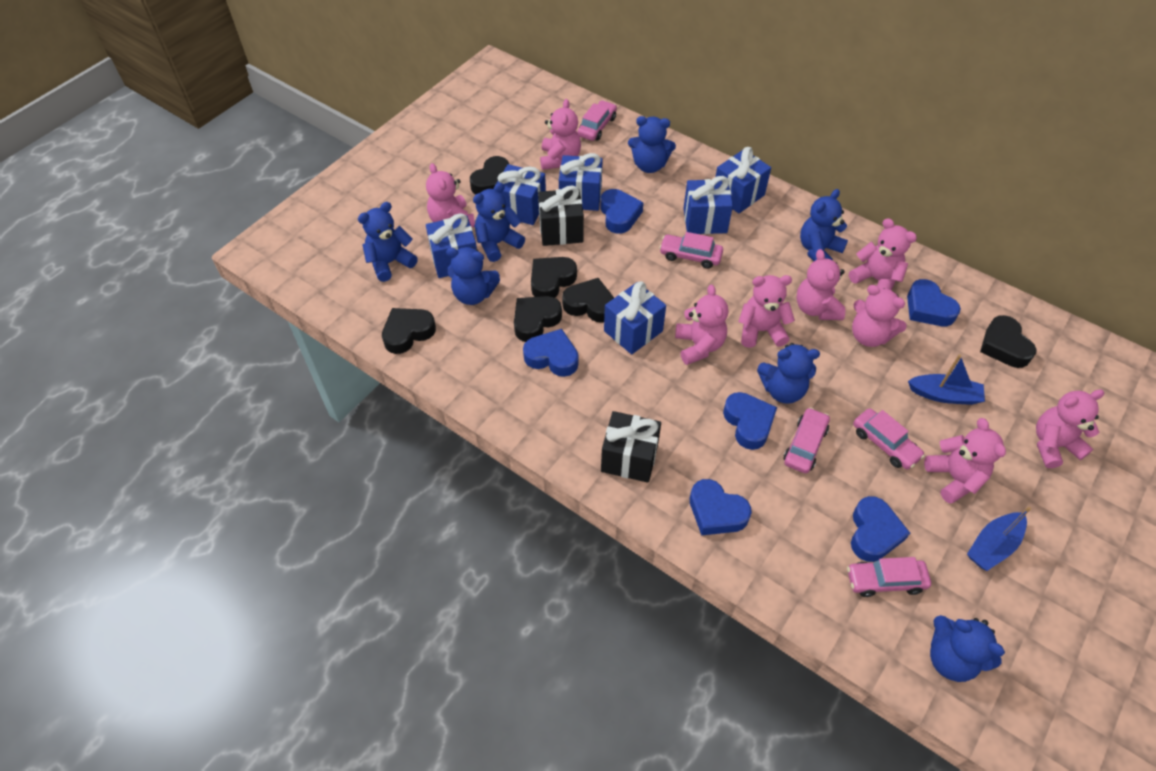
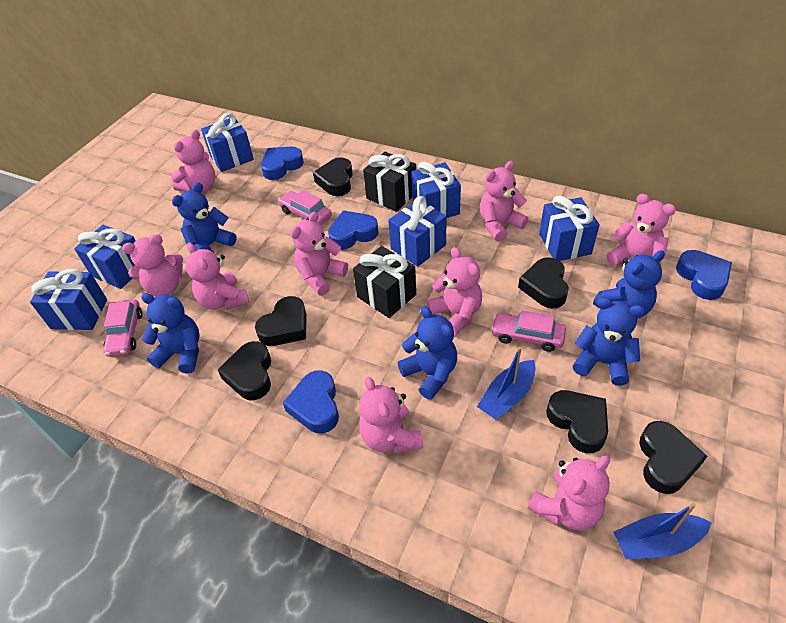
blue heart: 6 -> 4
blue teddy bear: 7 -> 5
pink car: 5 -> 3

